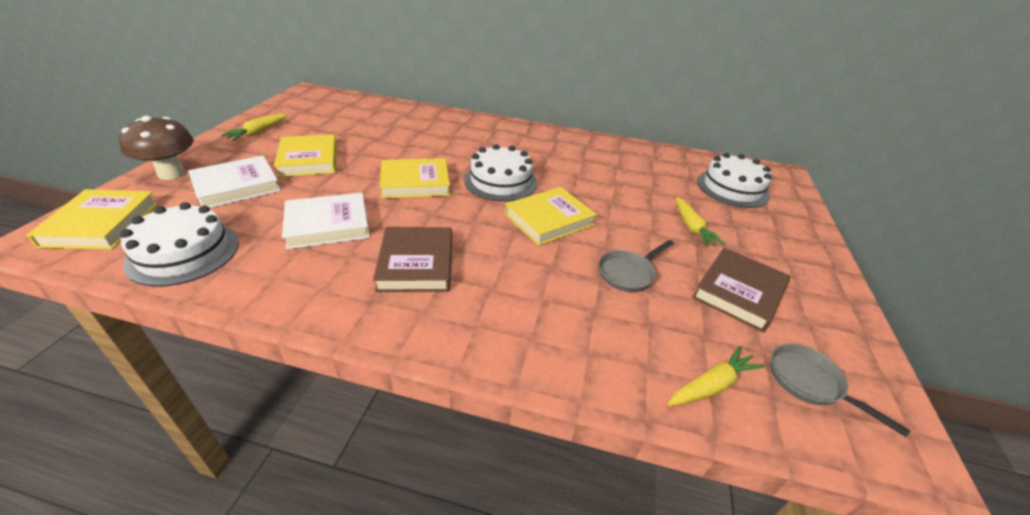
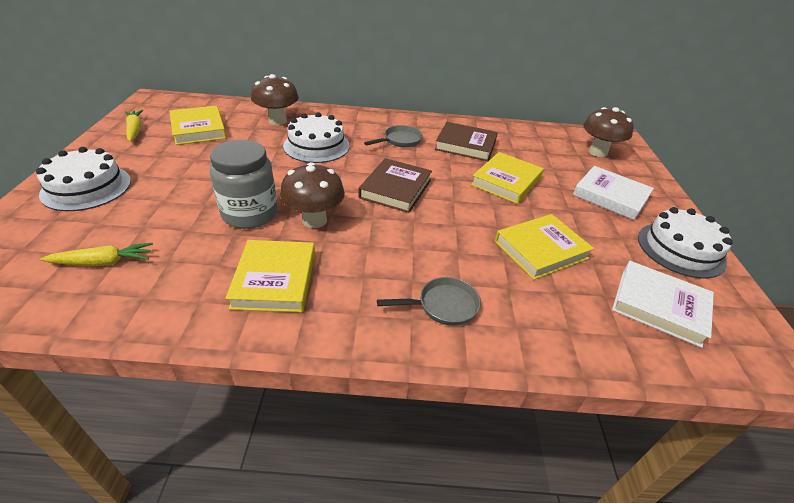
brown mushroom: 1 -> 3
grey jar: 0 -> 1
yellow carrot: 3 -> 2

